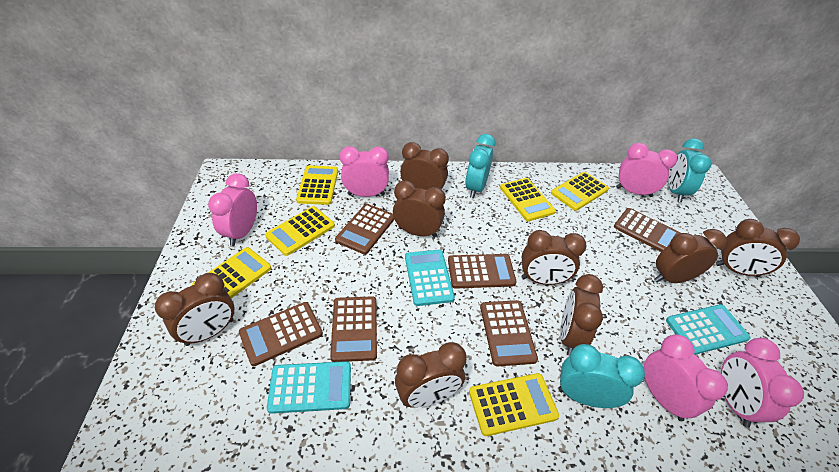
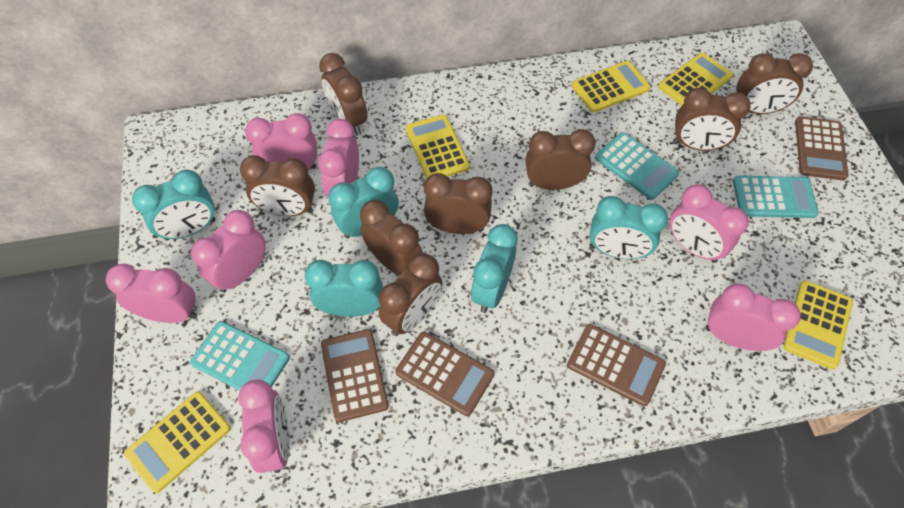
brown calculator: 6 -> 4
pink clock: 5 -> 7
turquoise clock: 3 -> 5
yellow calculator: 6 -> 5

